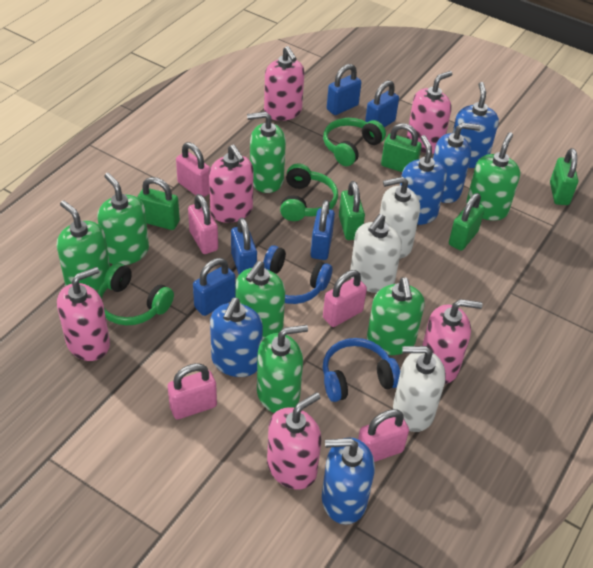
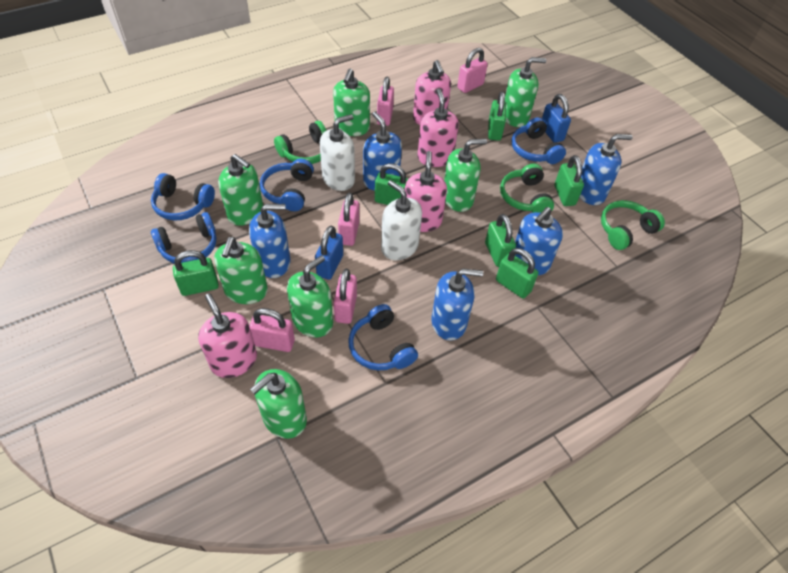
blue headphones: 2 -> 5
blue padlock: 5 -> 2
green padlock: 5 -> 6
pink soap dispenser: 6 -> 4
white soap dispenser: 3 -> 2

